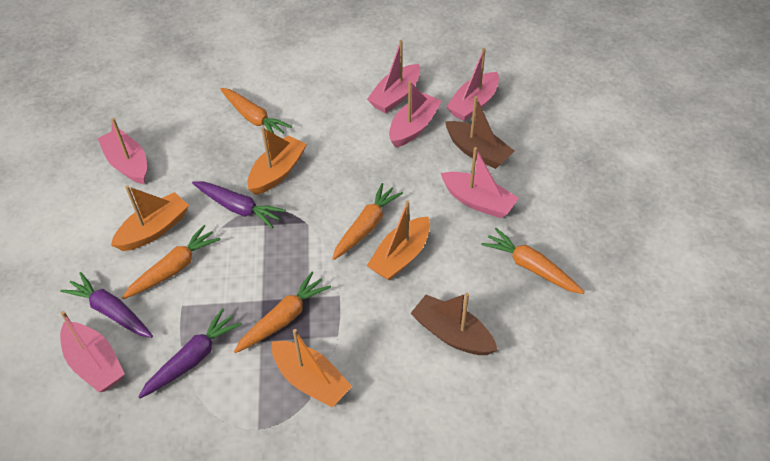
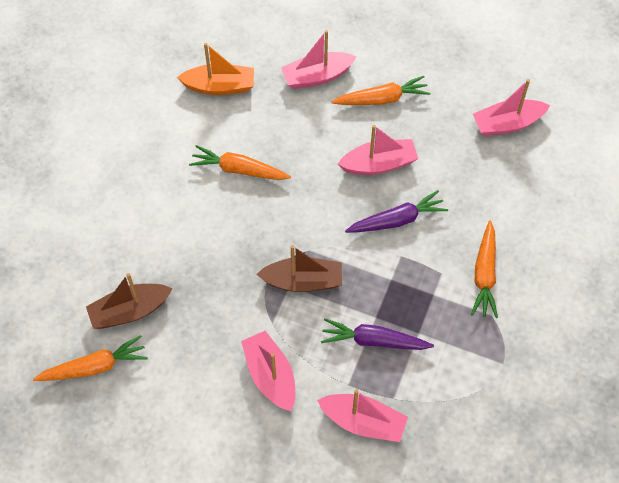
orange boat: 4 -> 1
orange carrot: 5 -> 4
pink boat: 6 -> 5
purple carrot: 3 -> 2

